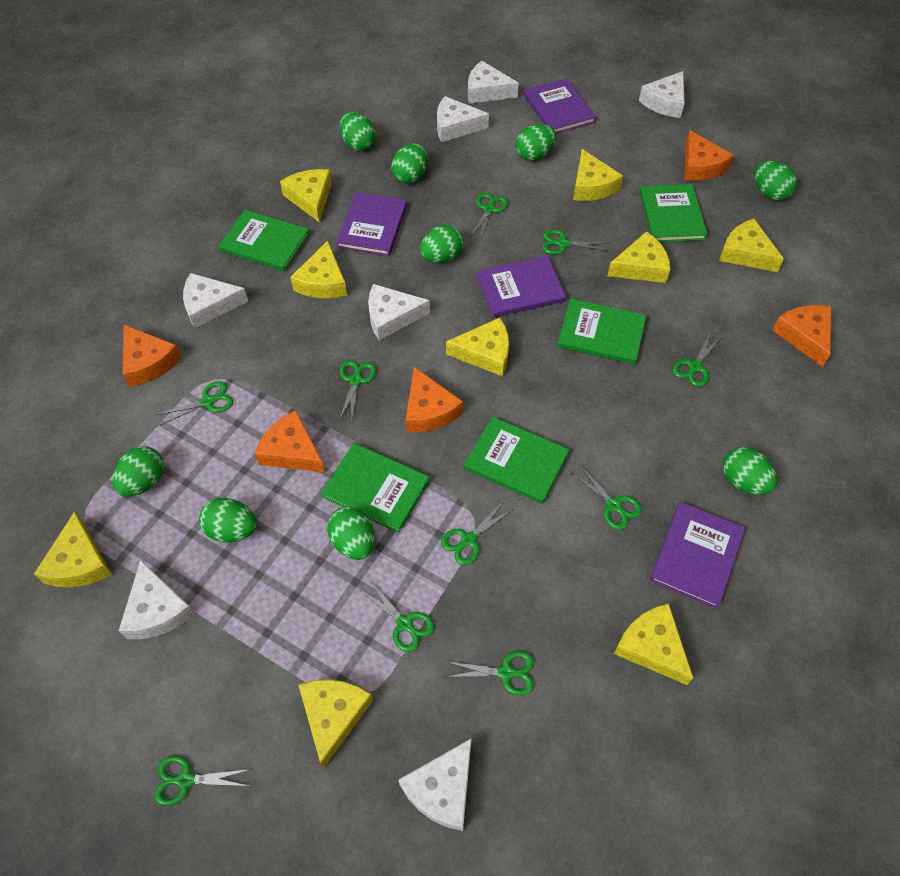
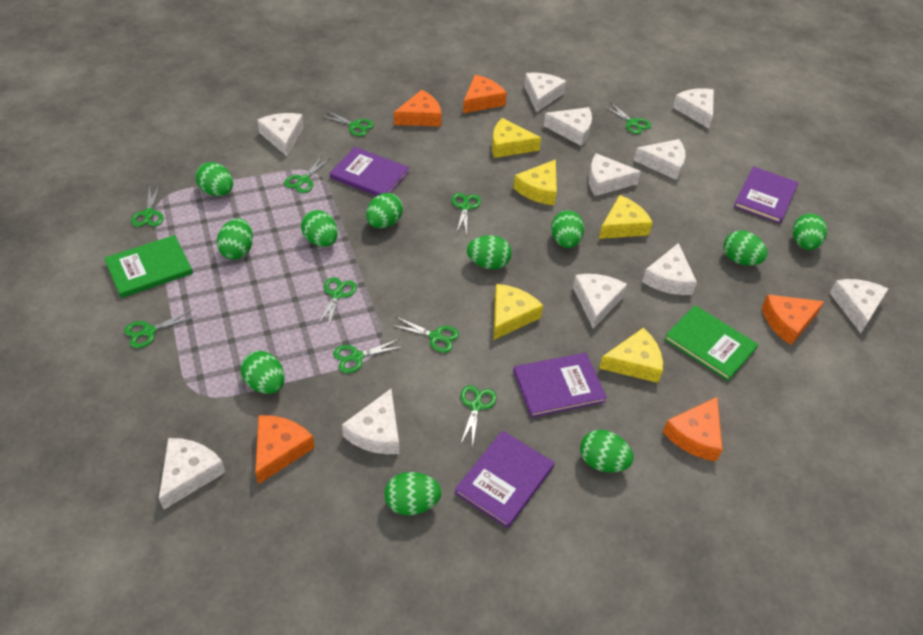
green book: 5 -> 2
green egg: 9 -> 11
white cheese: 7 -> 11
yellow cheese: 9 -> 5

